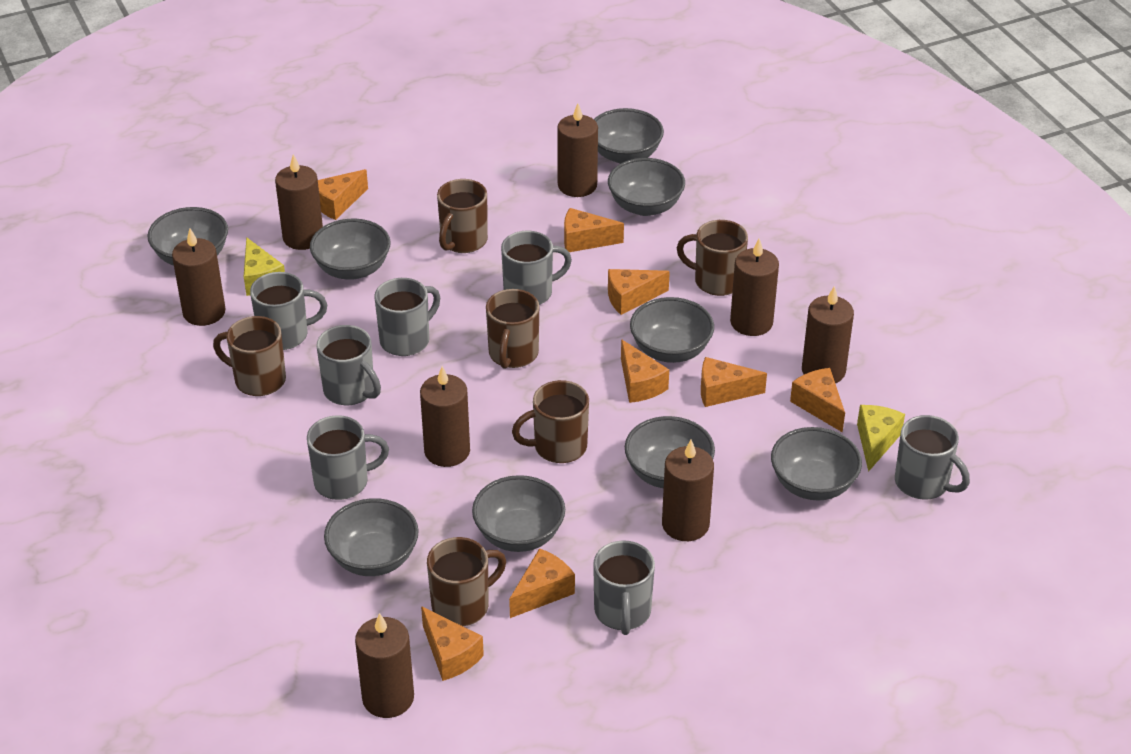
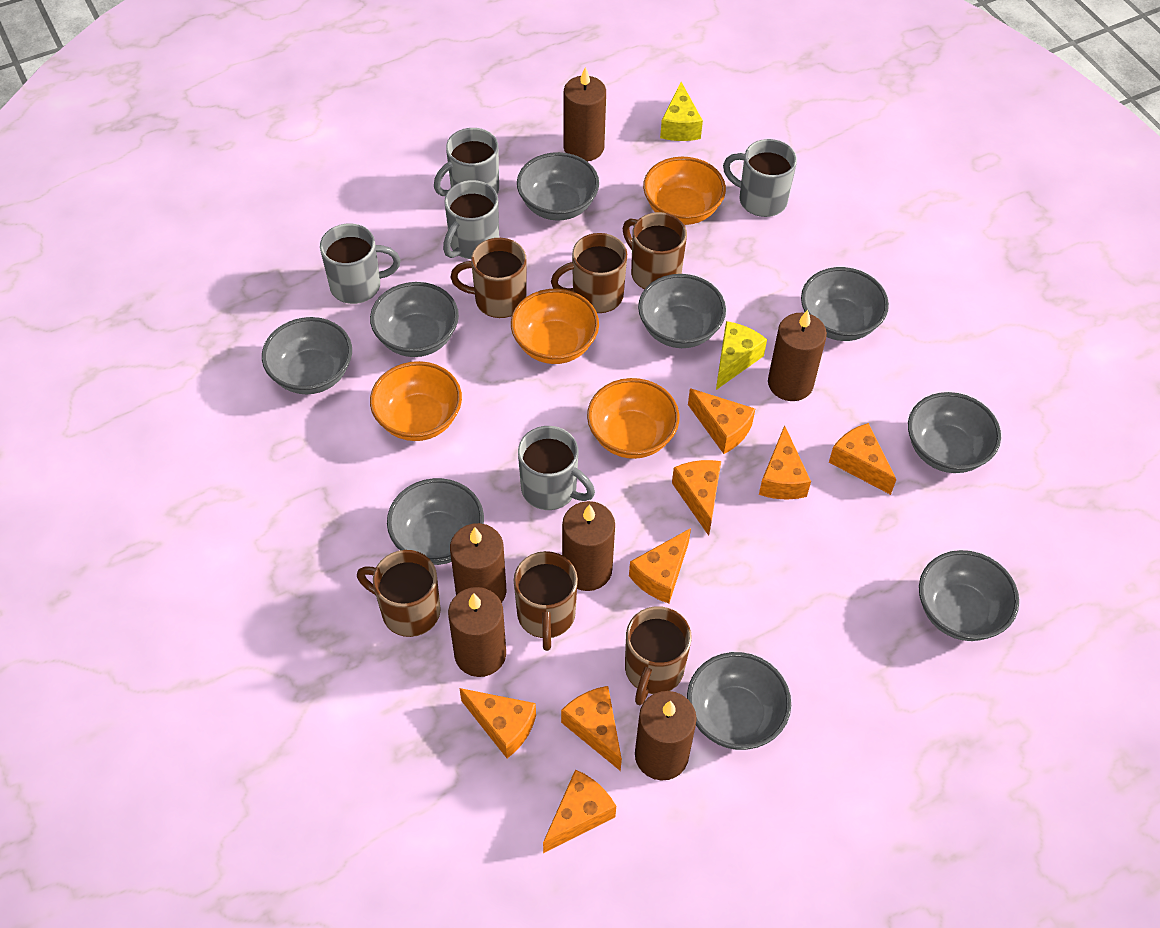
brown candle: 8 -> 6
grey mug: 7 -> 5
orange bowl: 0 -> 4

